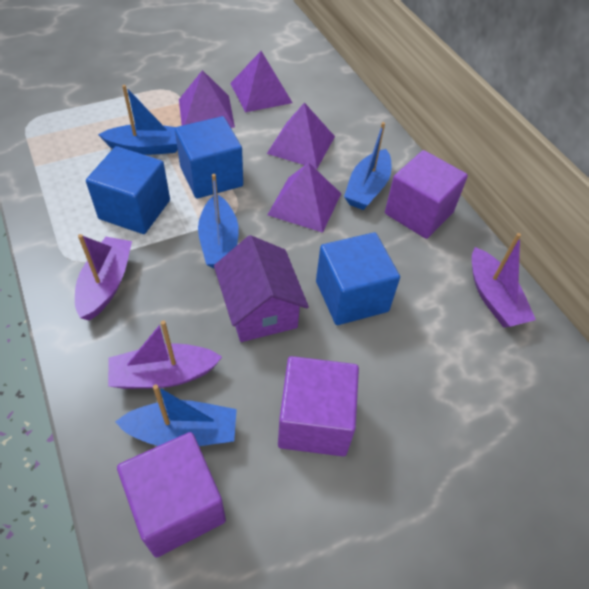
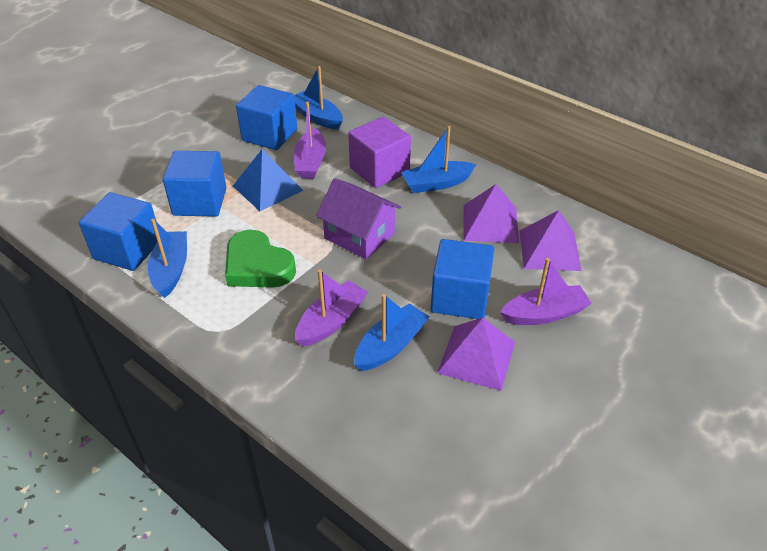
blue cube: 3 -> 4
blue pyramid: 0 -> 1
green heart: 0 -> 1
purple cube: 3 -> 1
purple pyramid: 4 -> 3

